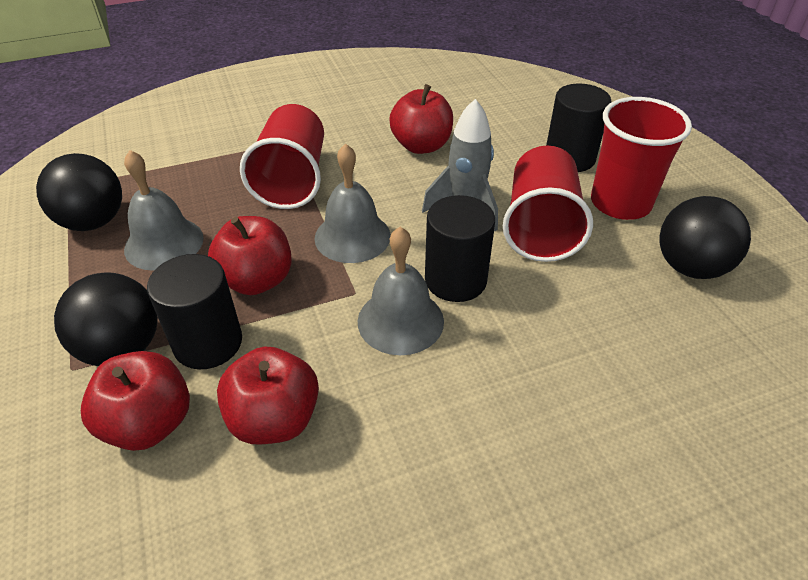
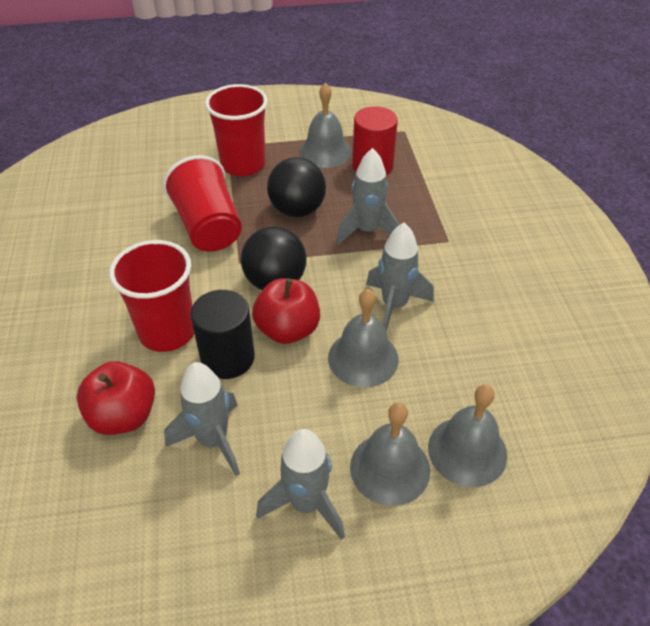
black ball: 3 -> 2
black cylinder: 3 -> 1
grey bell: 3 -> 4
grey rocket: 1 -> 4
red apple: 4 -> 2
red cylinder: 0 -> 1

